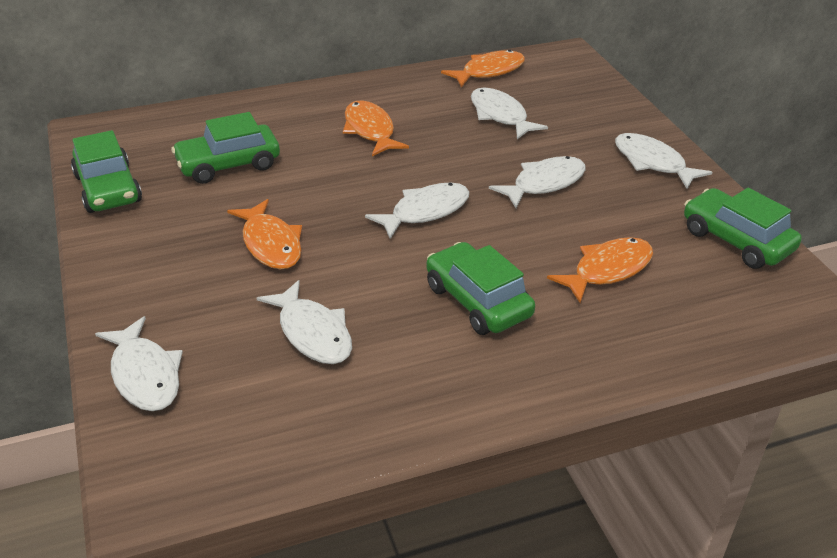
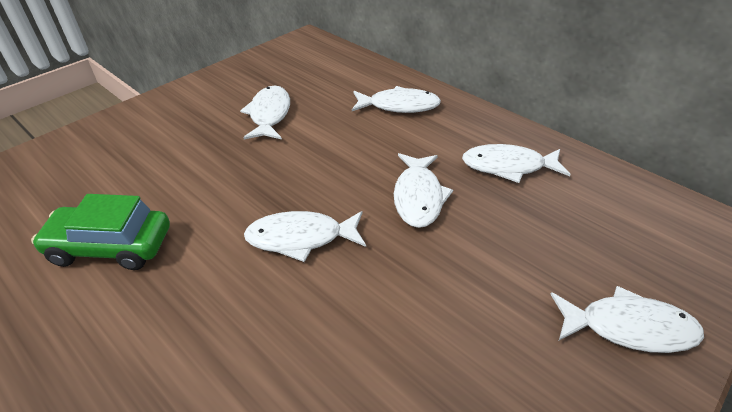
green car: 4 -> 1
orange fish: 4 -> 0

